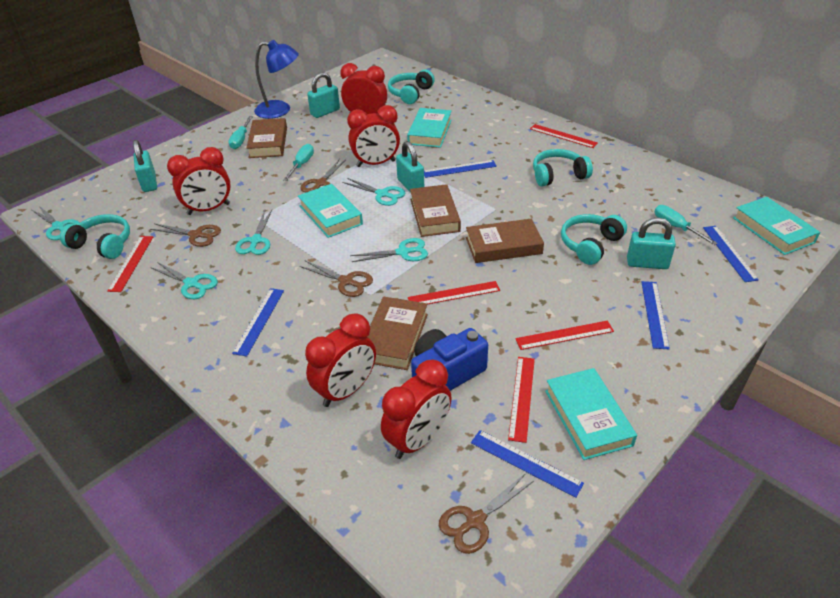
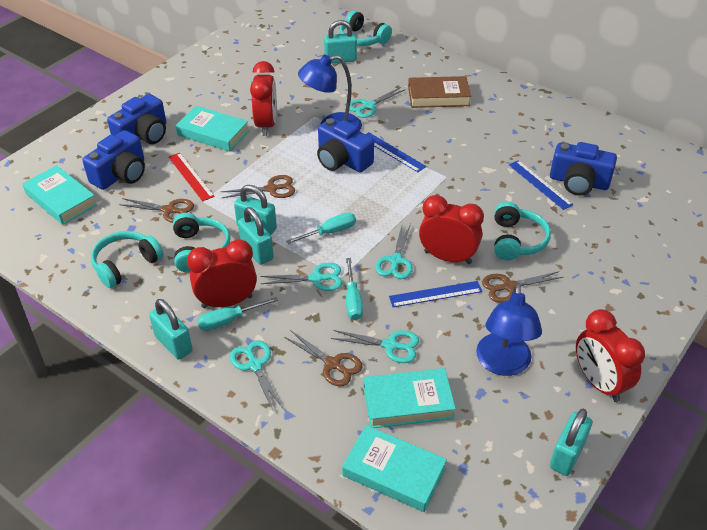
blue camera: 1 -> 4
blue lamp: 1 -> 2
blue ruler: 5 -> 3
brown book: 4 -> 1
red clock: 5 -> 4
red ruler: 5 -> 1
turquoise padlock: 4 -> 5

